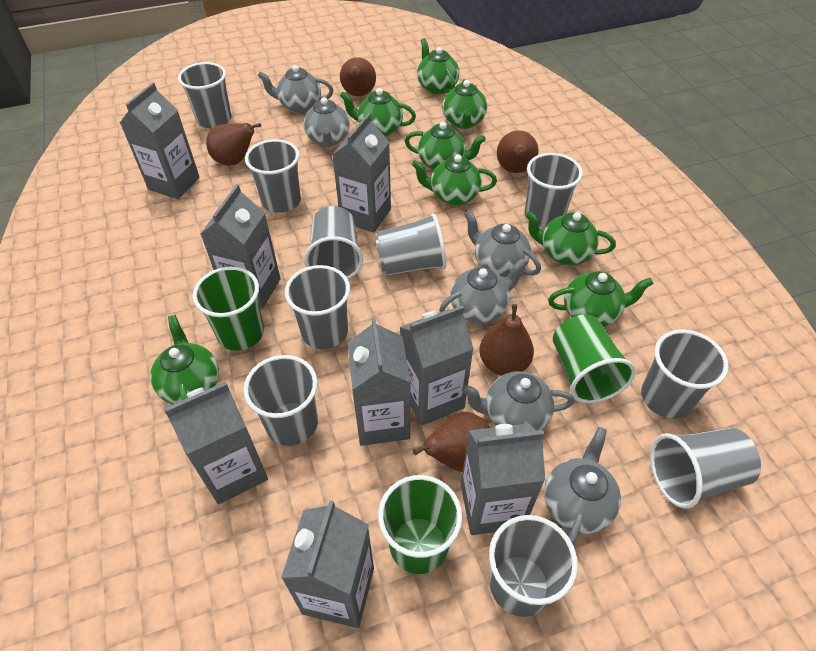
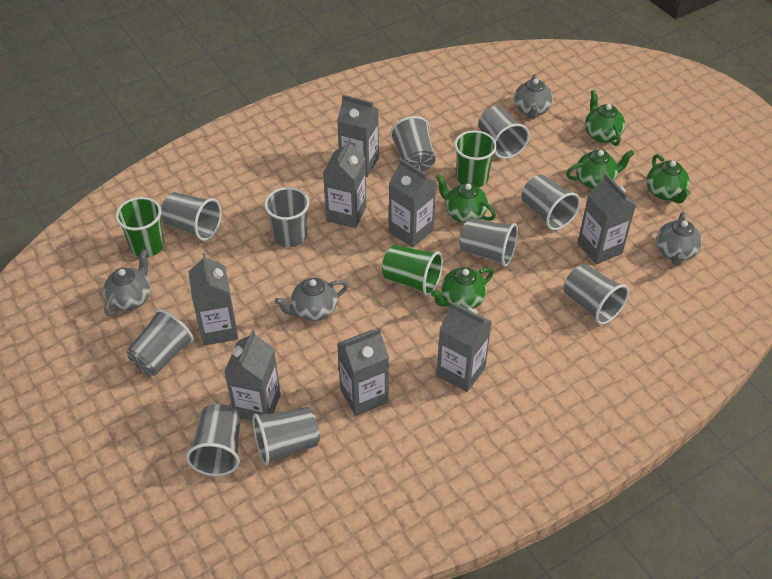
brown pear: 5 -> 0
green teapot: 8 -> 5
grey teapot: 6 -> 4

